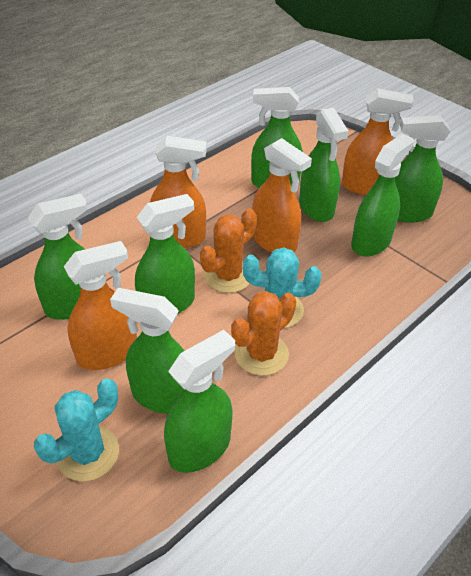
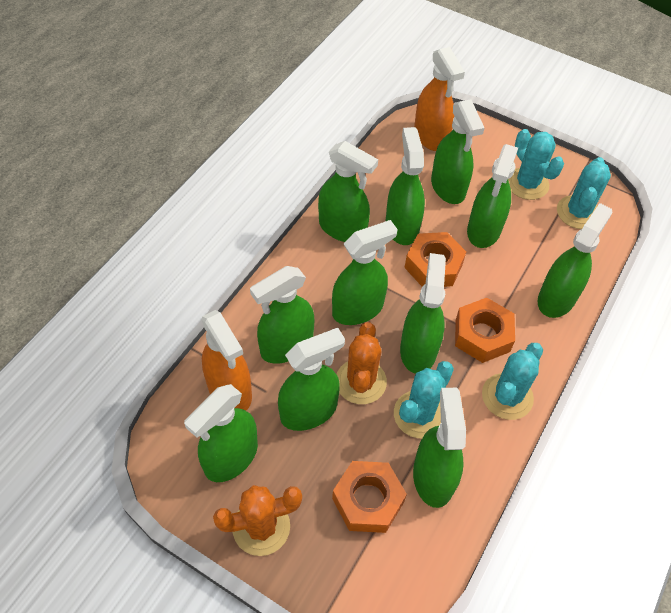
green spray bottle: 8 -> 11
orange nut: 0 -> 3
orange spray bottle: 4 -> 2
turquoise cactus: 2 -> 4

